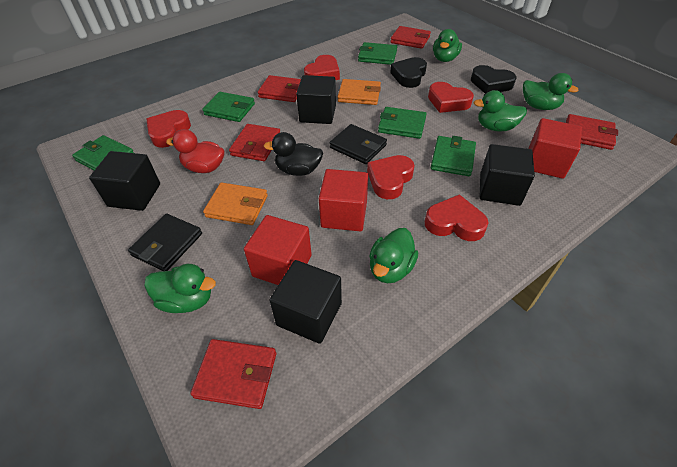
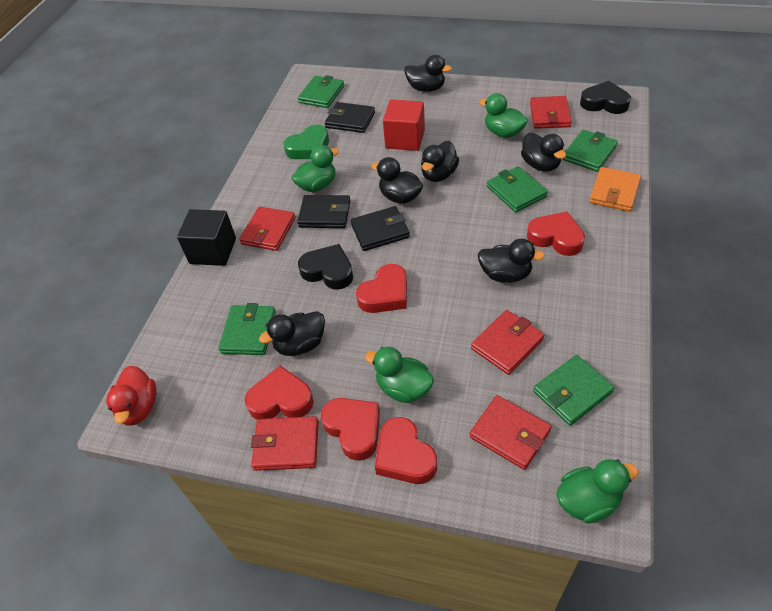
black cube: 4 -> 1
black duck: 1 -> 6
black wallet: 2 -> 3
green duck: 5 -> 4
green heart: 0 -> 1
orange wallet: 2 -> 1
red cube: 3 -> 1

